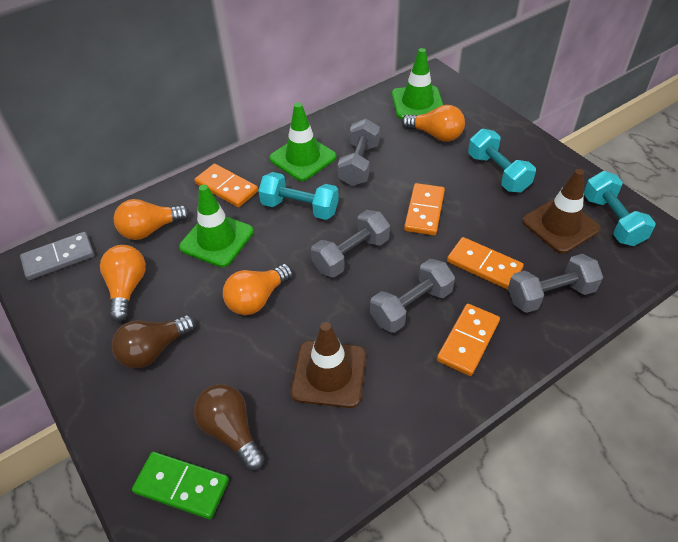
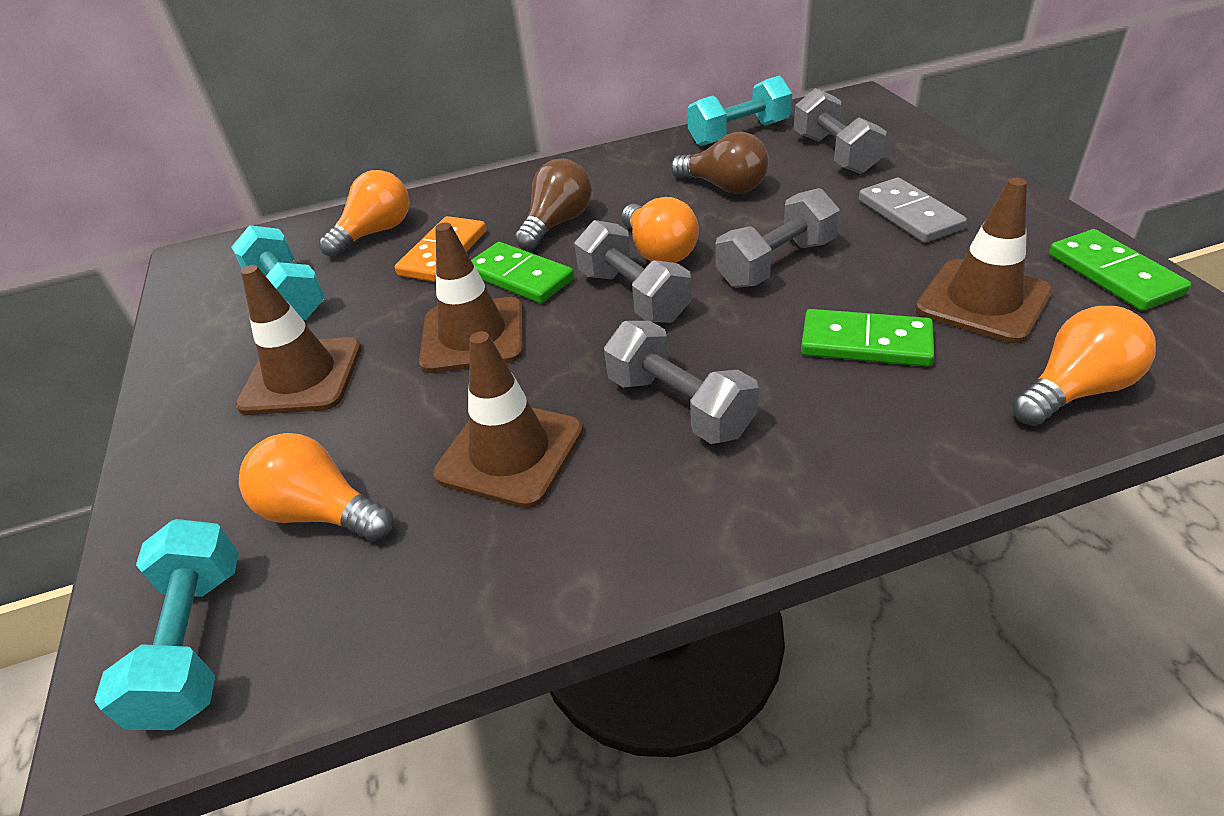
brown traffic cone: 2 -> 4
green domino: 1 -> 3
green traffic cone: 3 -> 0
orange domino: 4 -> 1

